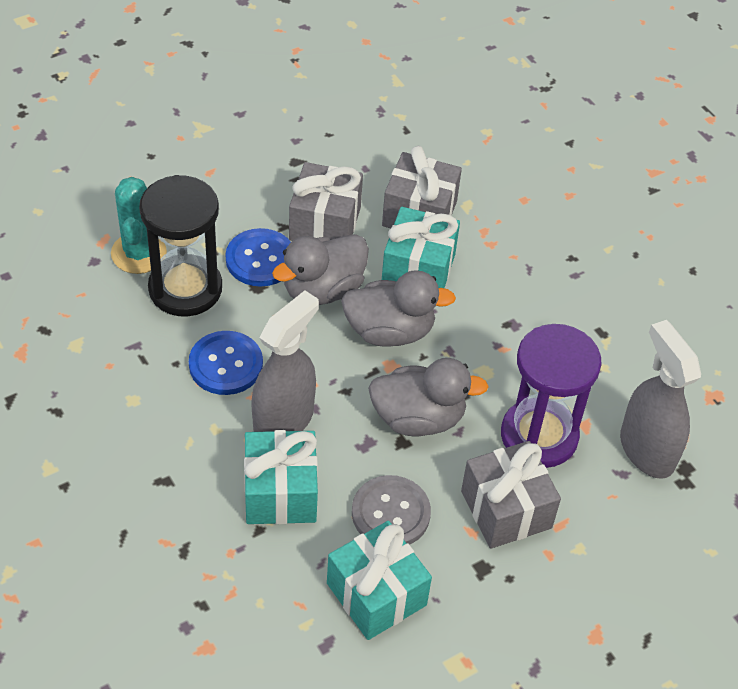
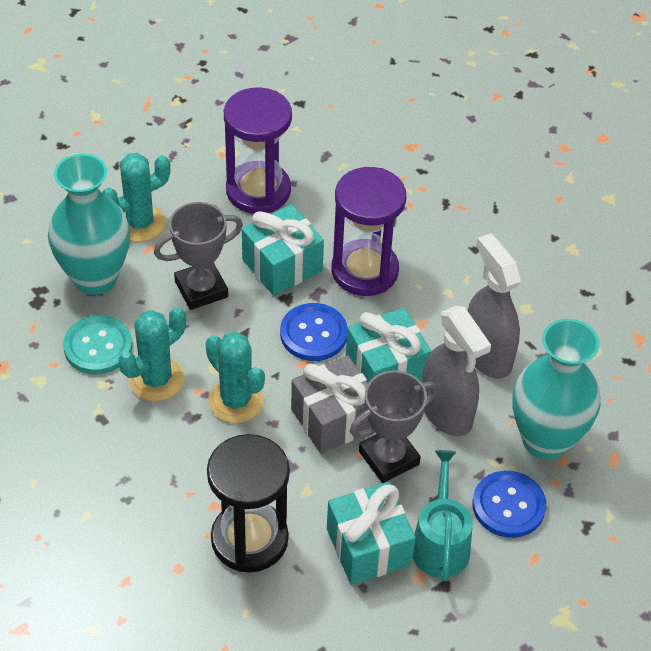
grey button: 1 -> 0
grey duck: 3 -> 0
grey gift: 3 -> 1
grey trophy: 0 -> 2
purple hourglass: 1 -> 2
turquoise button: 0 -> 1
turquoise cactus: 1 -> 3
turquoise vase: 0 -> 2
turquoise watering can: 0 -> 1

